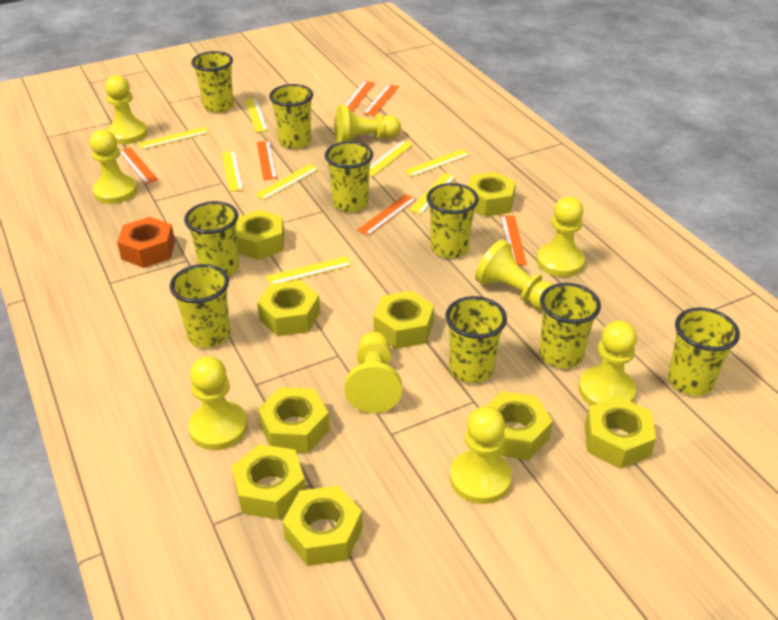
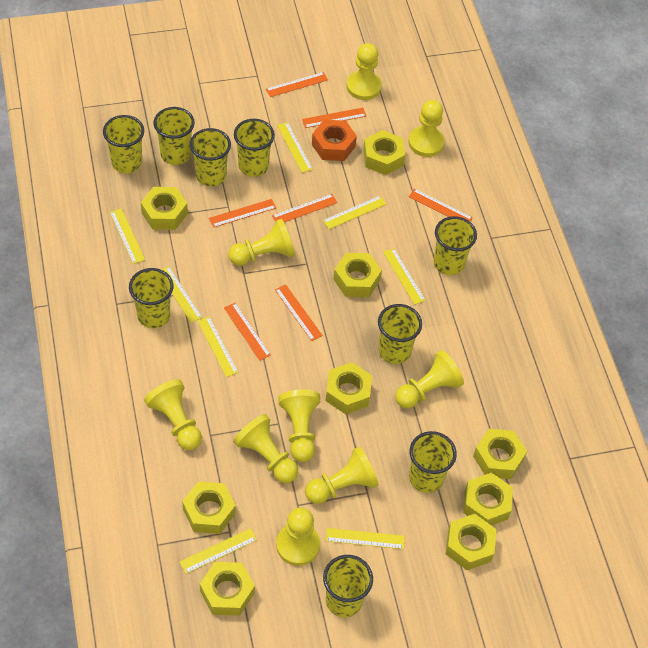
orange ruler: 6 -> 7

